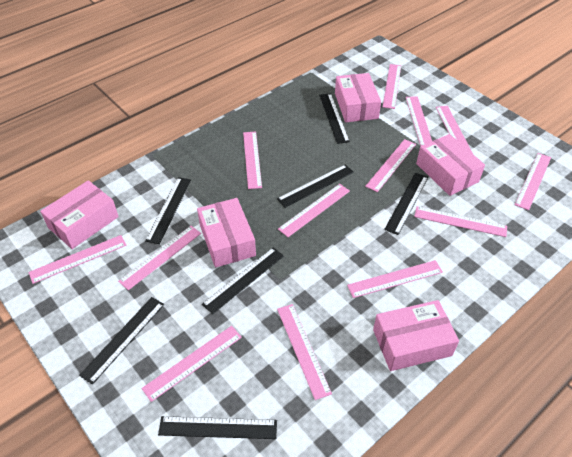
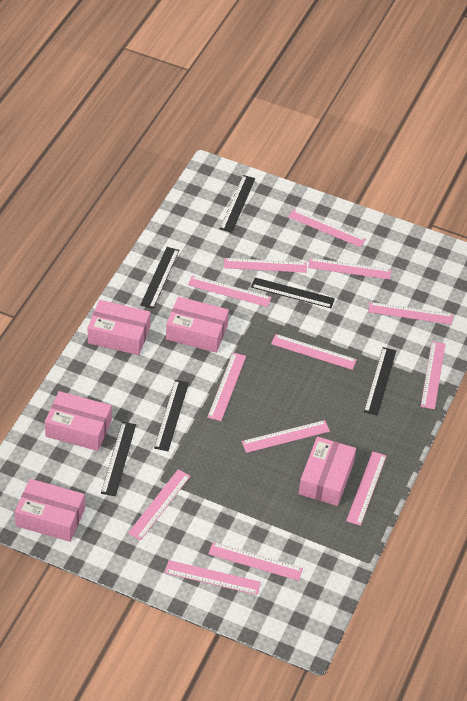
black ruler: 7 -> 6

